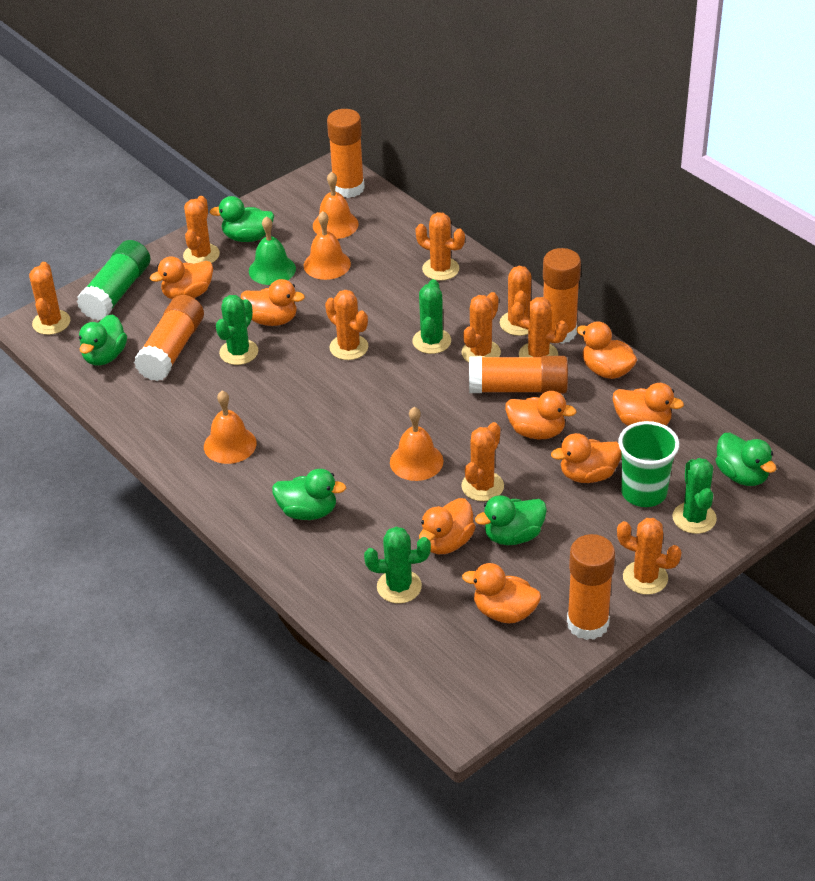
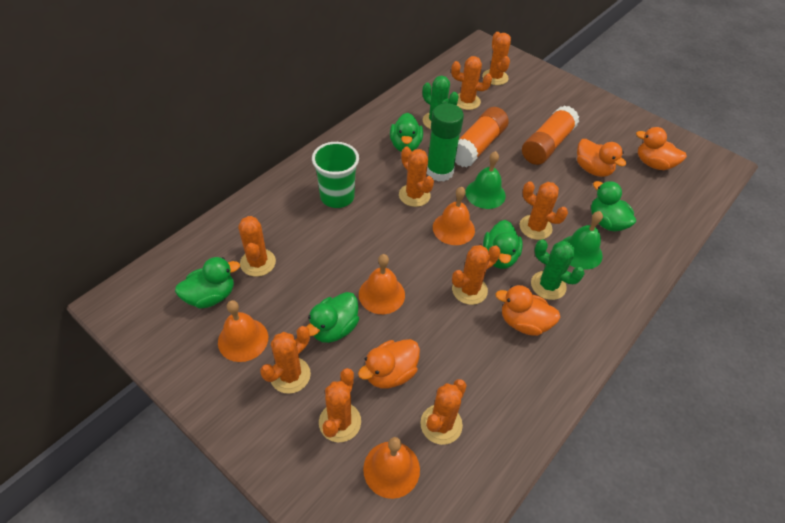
green bell: 1 -> 2
green cactus: 4 -> 2
orange duck: 8 -> 4
orange glue stick: 5 -> 2

